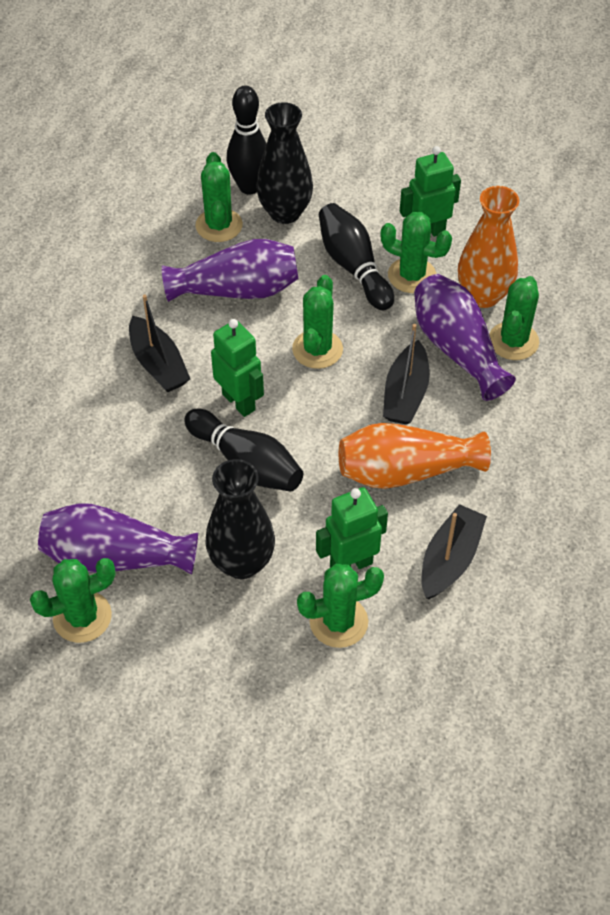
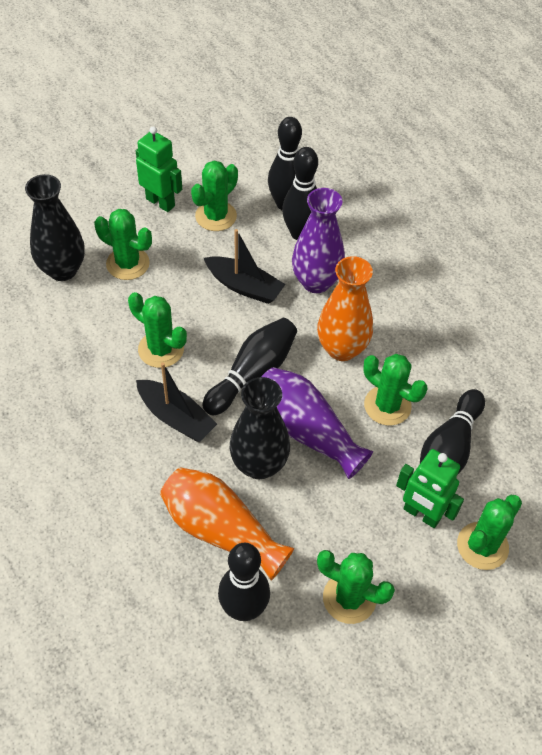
black boat: 3 -> 2
black bowling pin: 3 -> 5
green robot: 3 -> 2
purple vase: 3 -> 2

